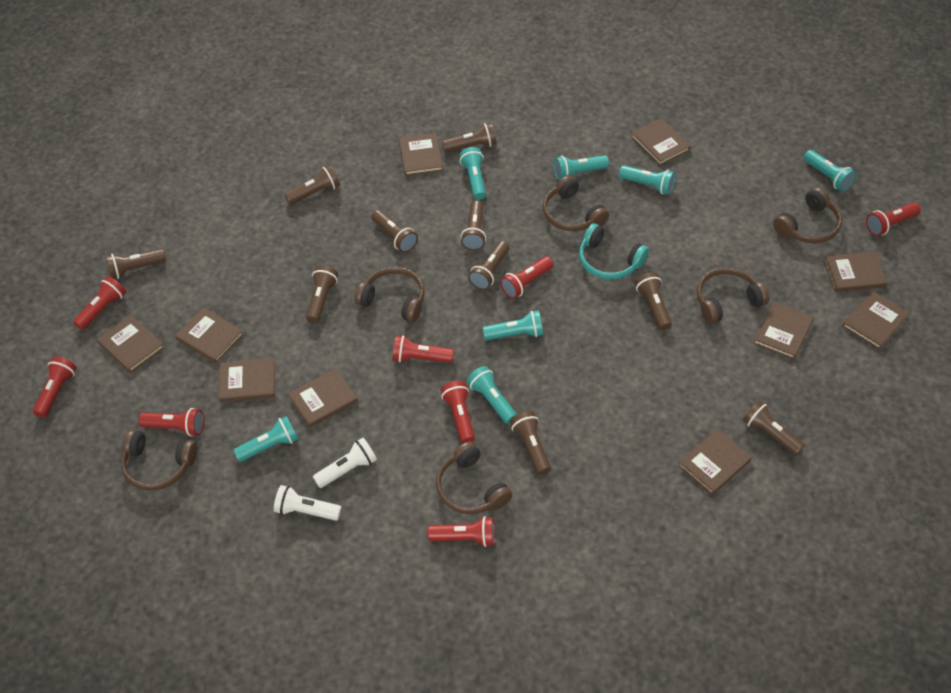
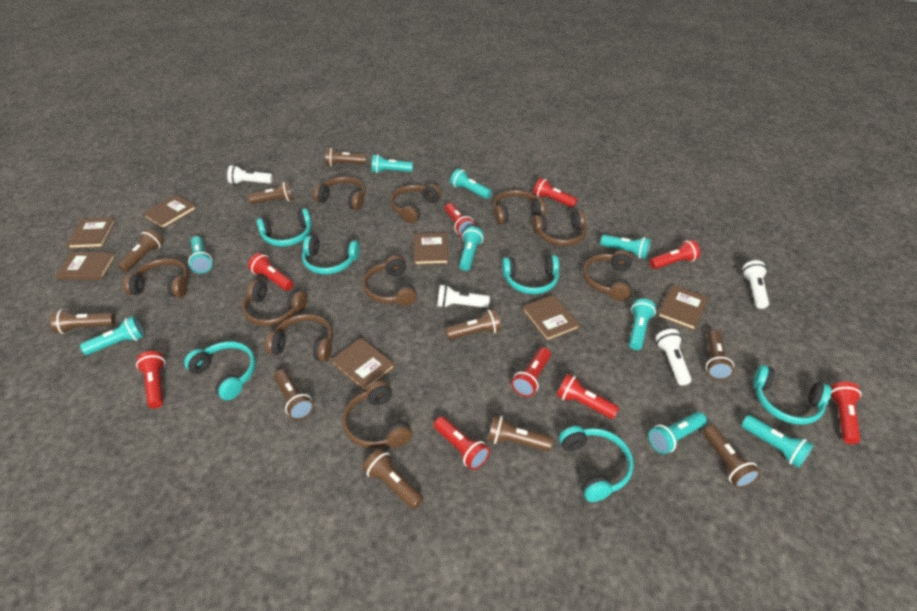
brown book: 10 -> 7
brown headphones: 6 -> 10
red flashlight: 8 -> 9
turquoise flashlight: 7 -> 9
turquoise headphones: 1 -> 6
white flashlight: 2 -> 4

